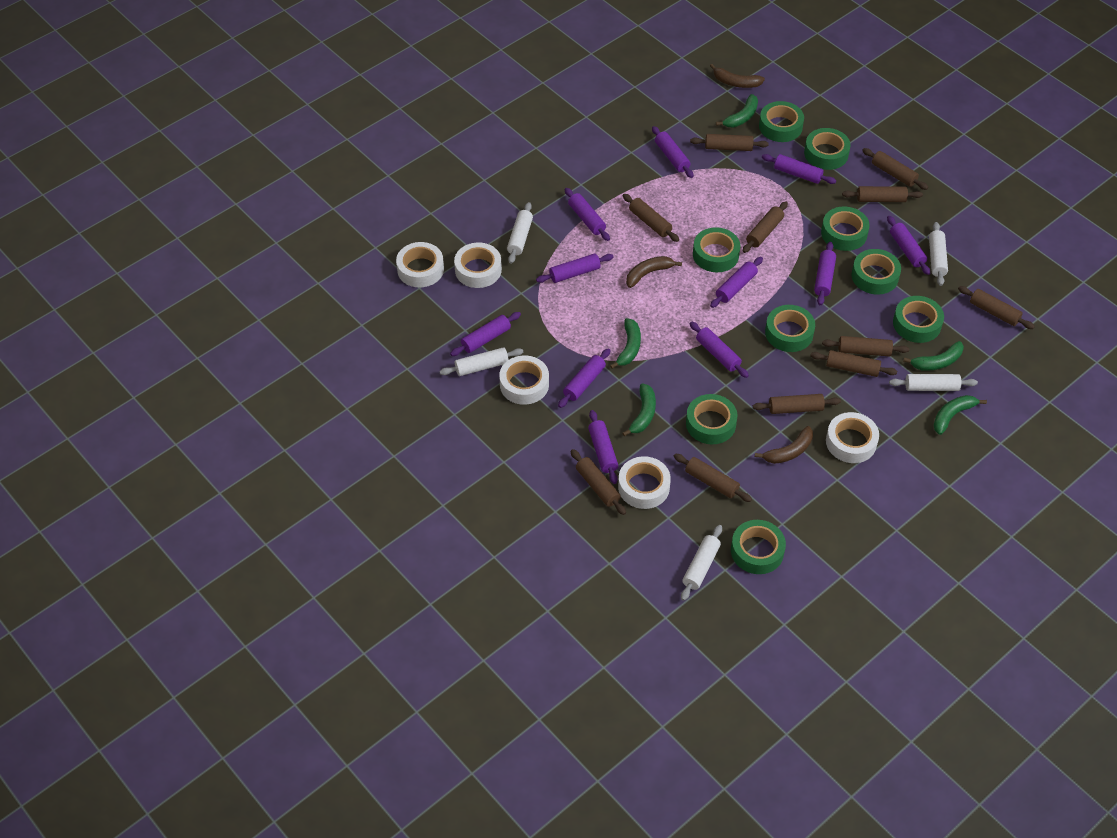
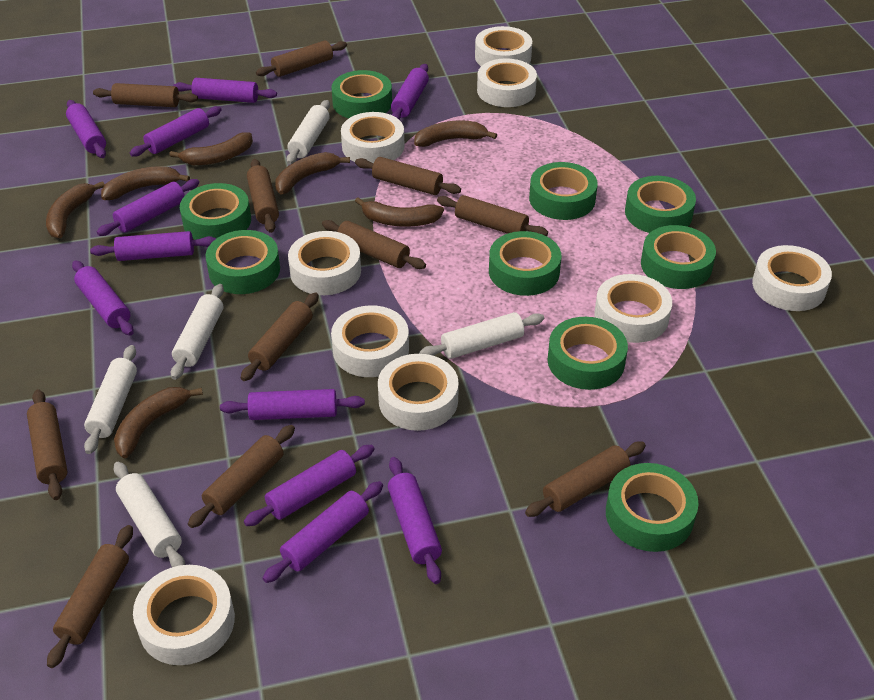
brown banana: 3 -> 7
green banana: 5 -> 0
white tape: 5 -> 9

